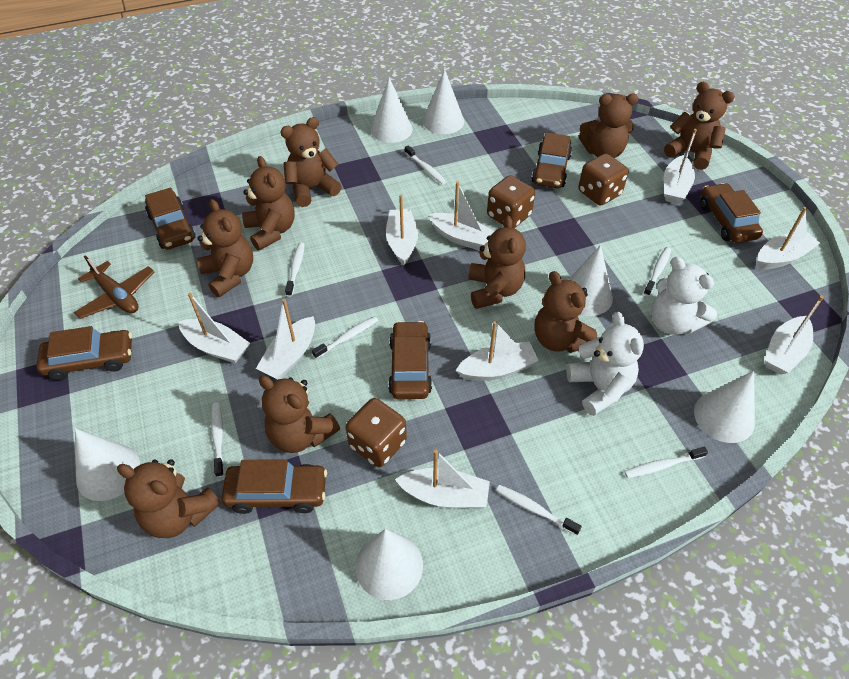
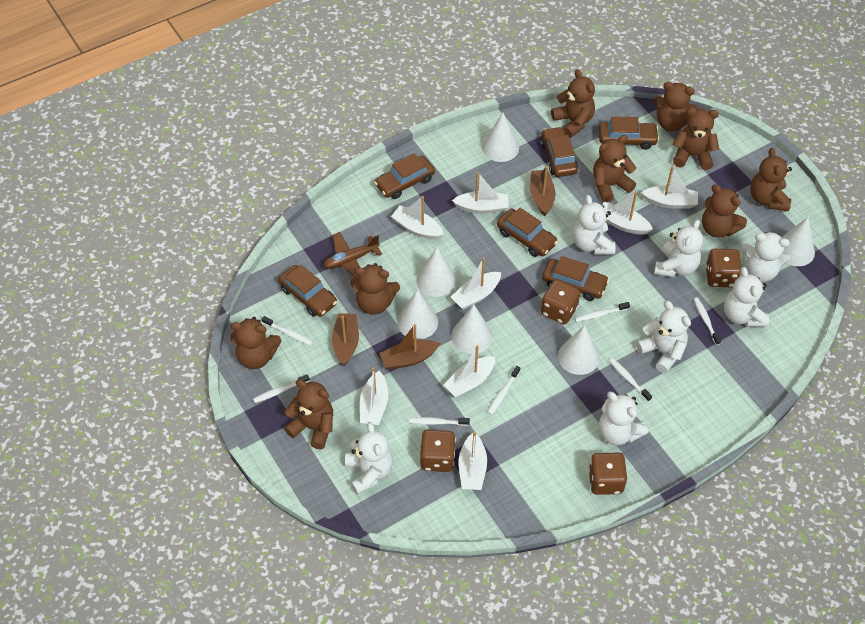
brown boat: 0 -> 3
brown dice: 3 -> 4
white boat: 9 -> 8
white teddy bear: 2 -> 7

